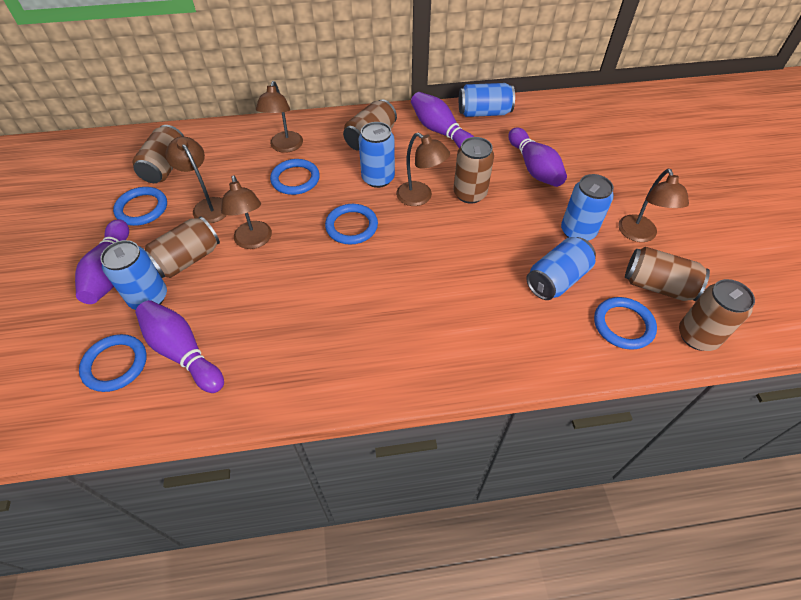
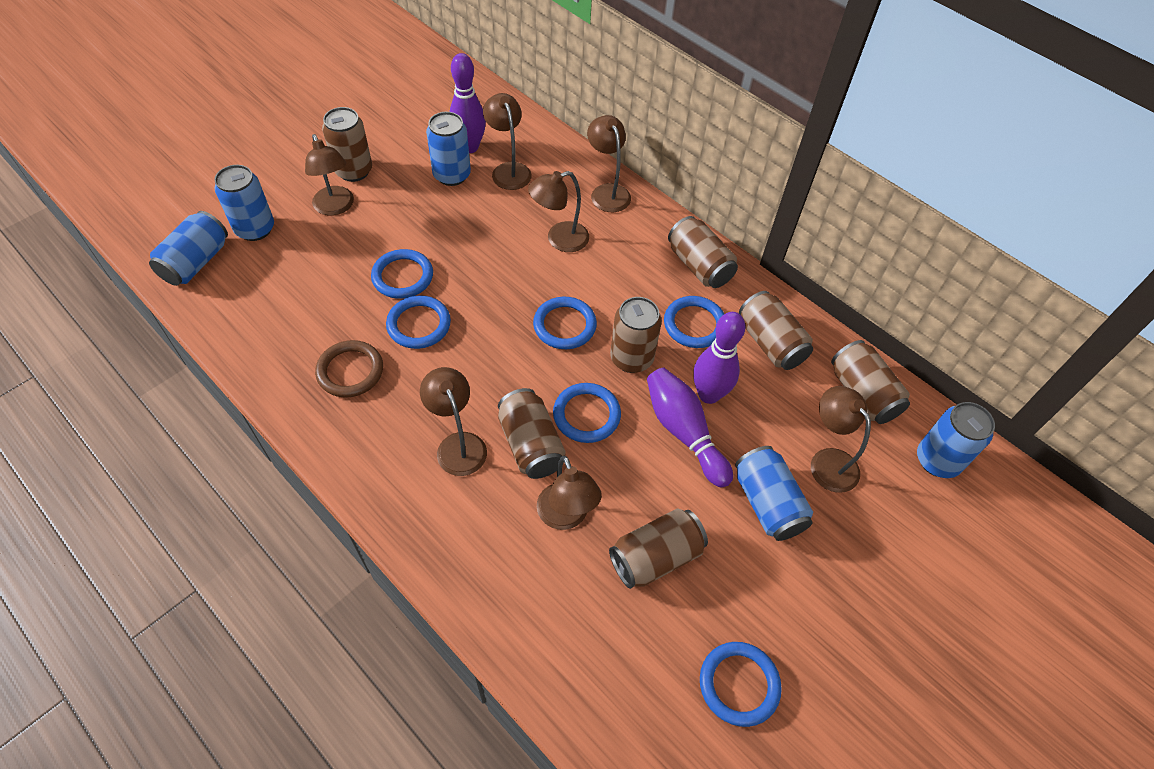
blue ring: 5 -> 6
brown can: 6 -> 7
brown lamp: 5 -> 7
brown ring: 0 -> 1
purple bowling pin: 4 -> 3

